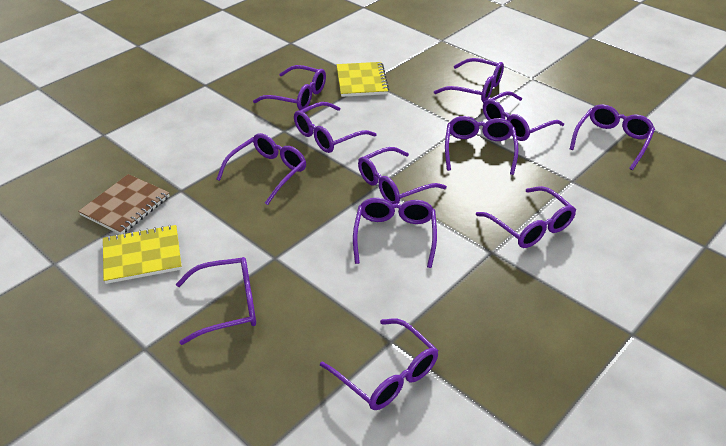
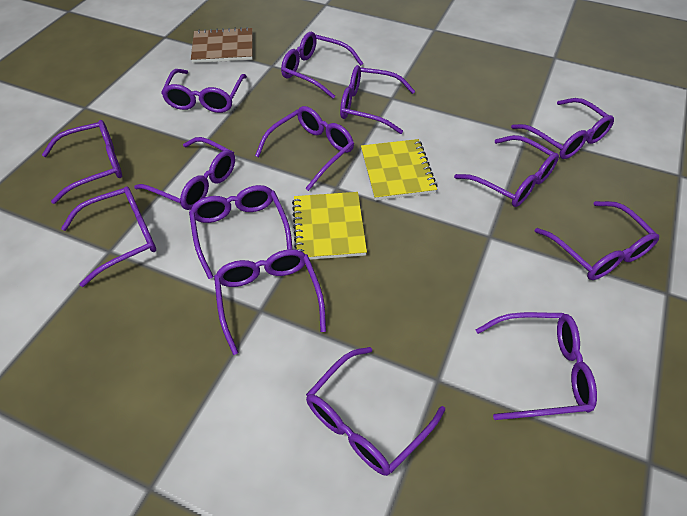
purple glasses: 12 -> 14

